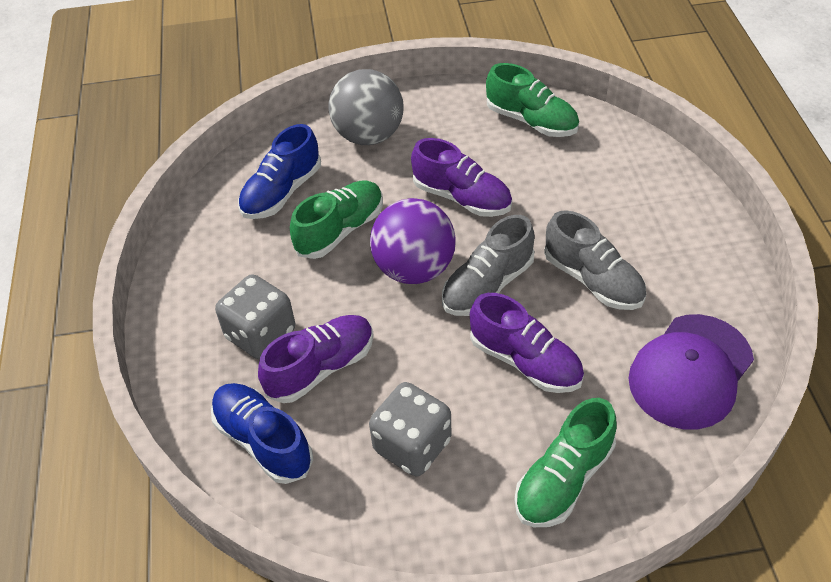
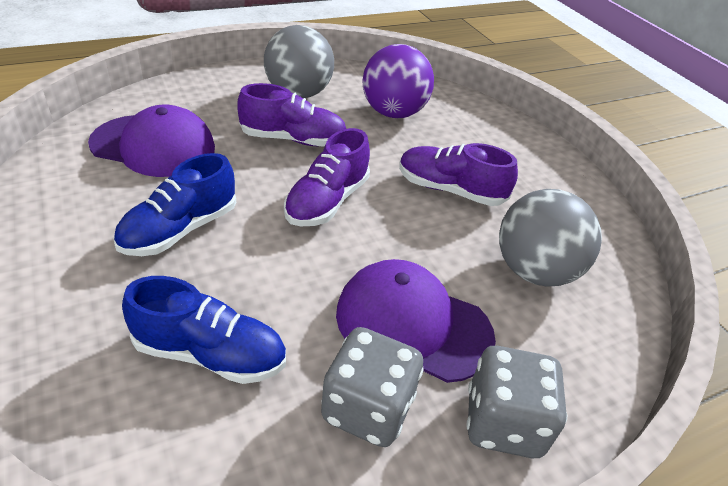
green shoe: 3 -> 0
grey ball: 1 -> 2
grey shoe: 2 -> 0
purple cap: 1 -> 2

